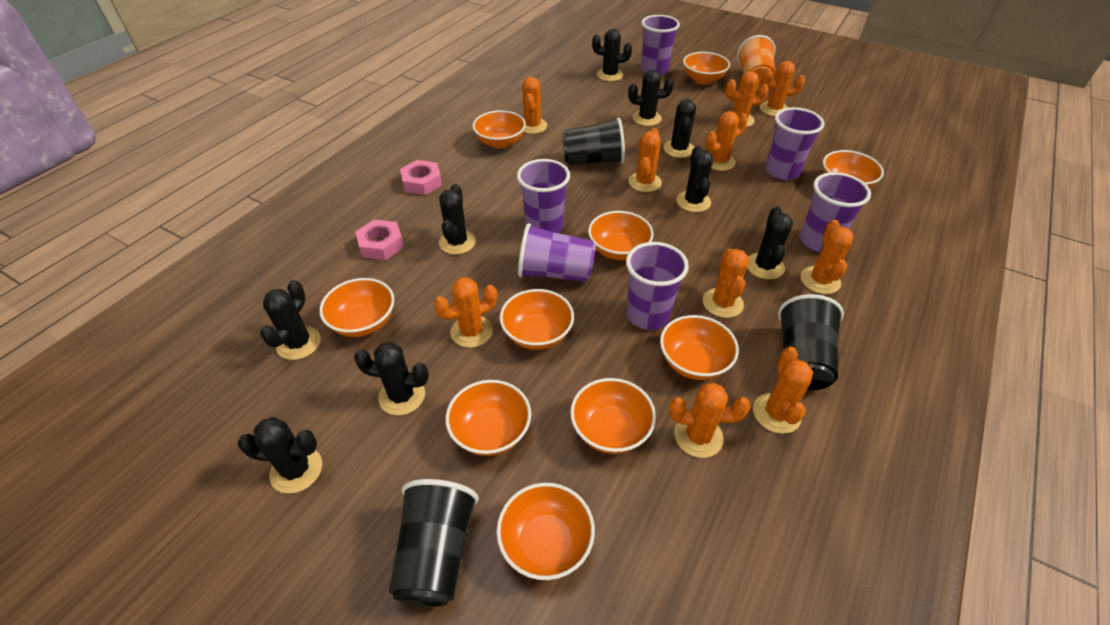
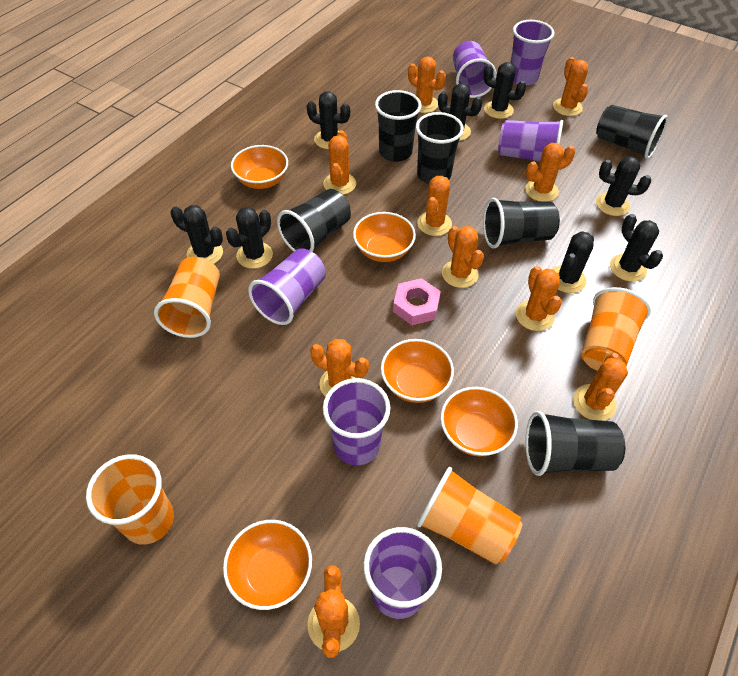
black cactus: 9 -> 8
black cup: 3 -> 6
orange bowl: 10 -> 5
orange cup: 1 -> 4
pink nut: 2 -> 1

